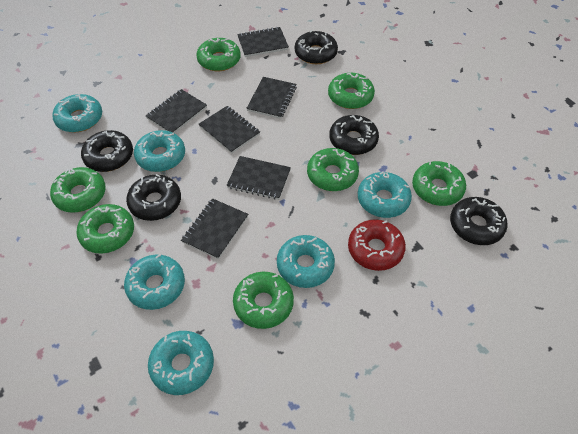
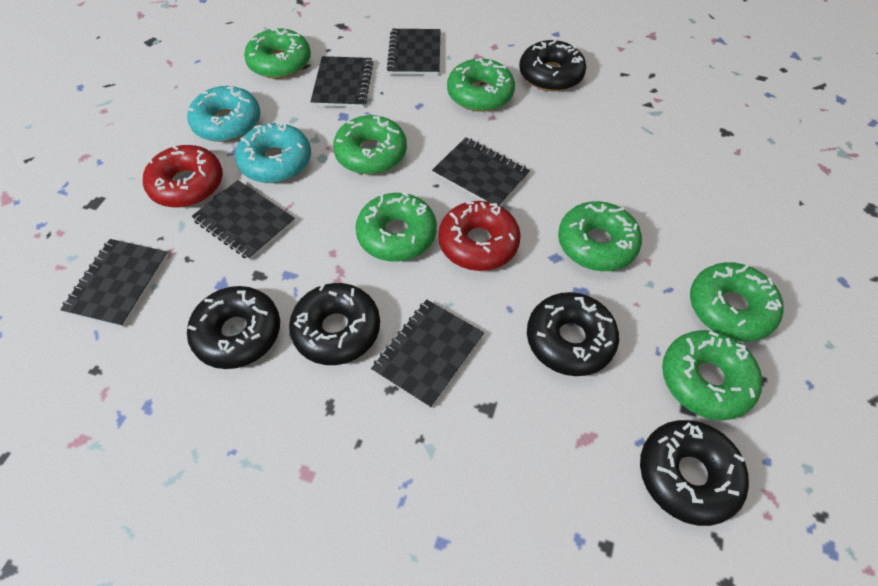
red donut: 1 -> 2
turquoise donut: 6 -> 2

